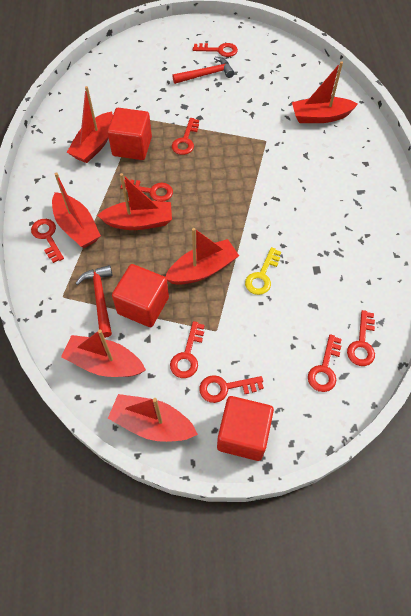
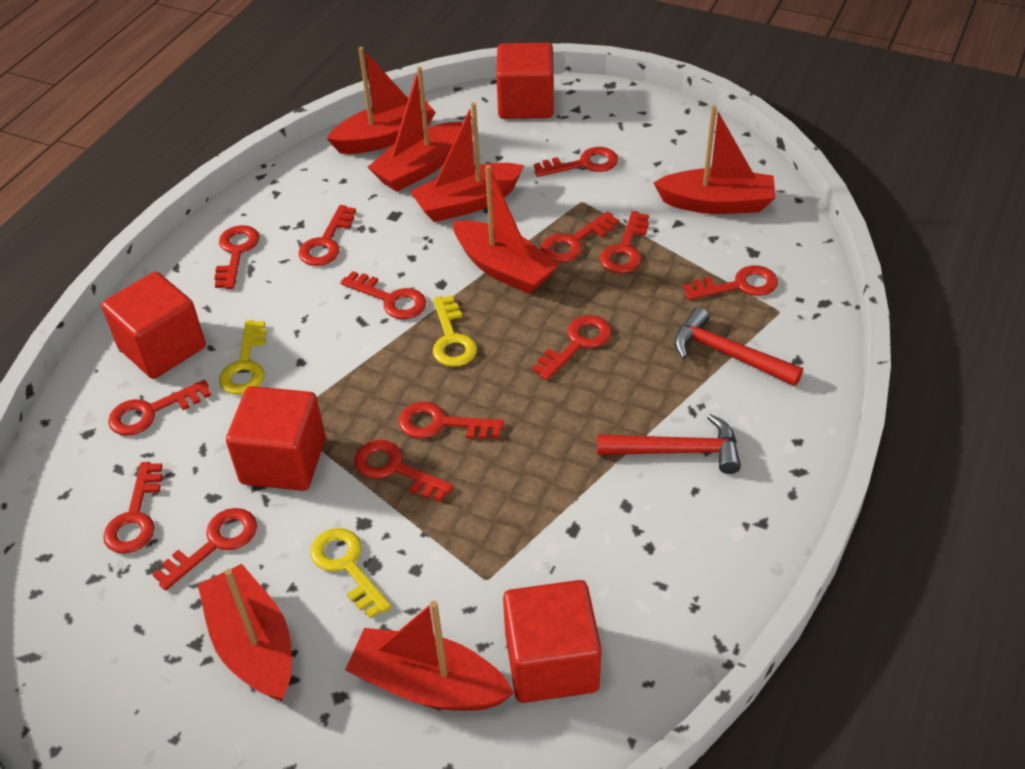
red cube: 3 -> 4
red key: 8 -> 13
yellow key: 1 -> 3

